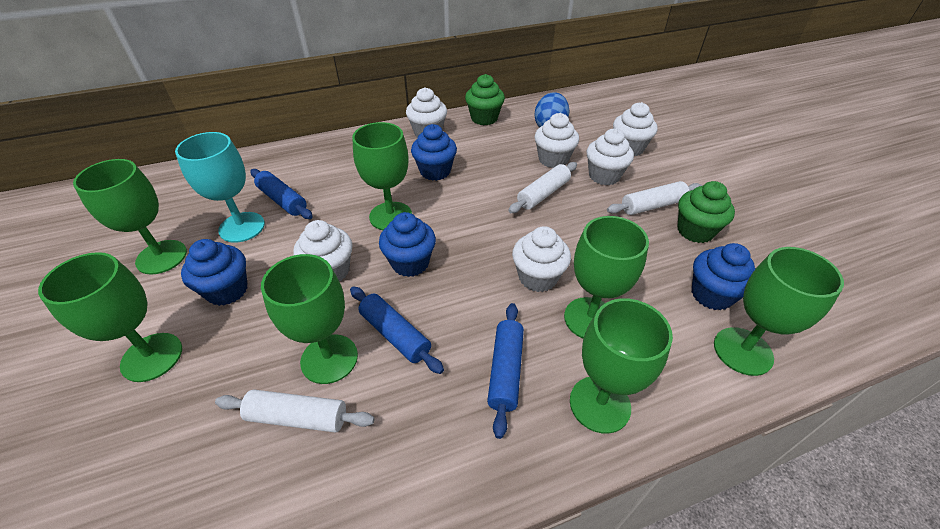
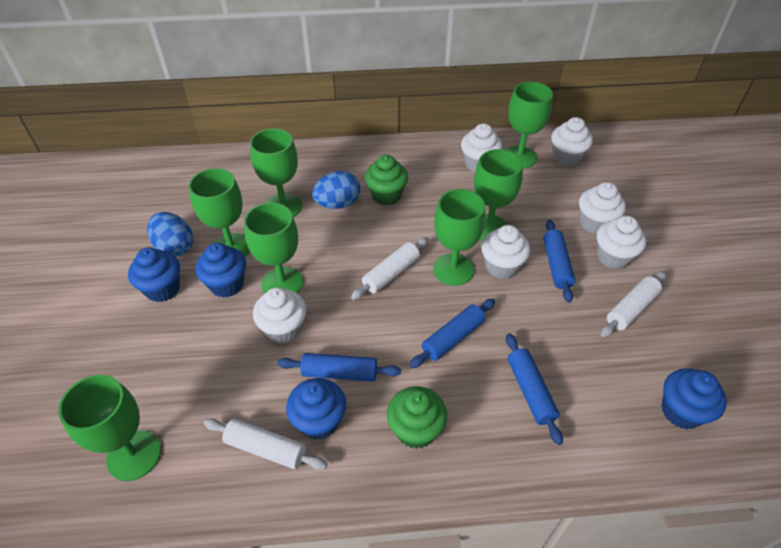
blue egg: 1 -> 2
blue rolling pin: 3 -> 4
turquoise goblet: 1 -> 0

